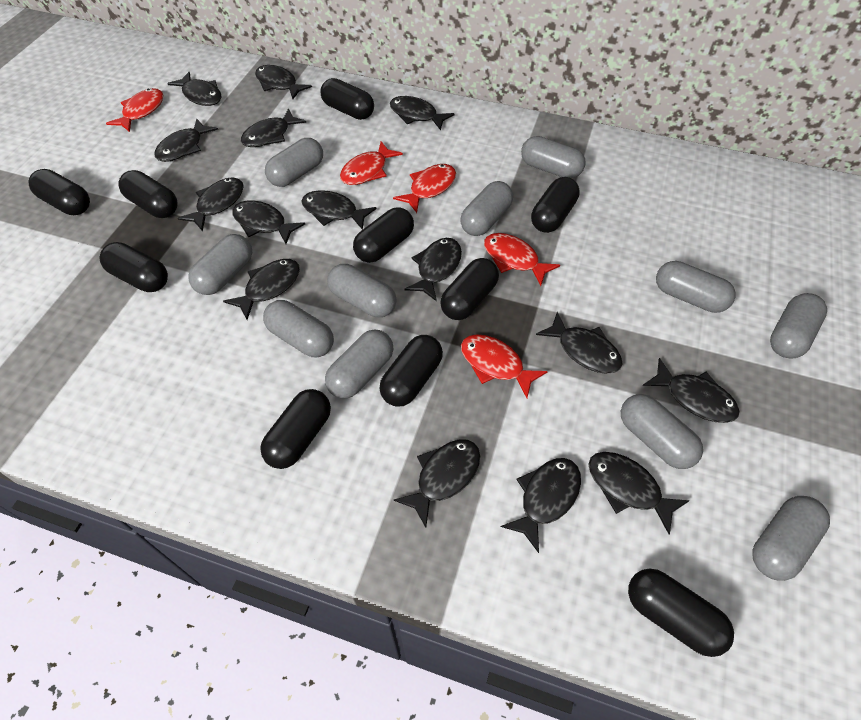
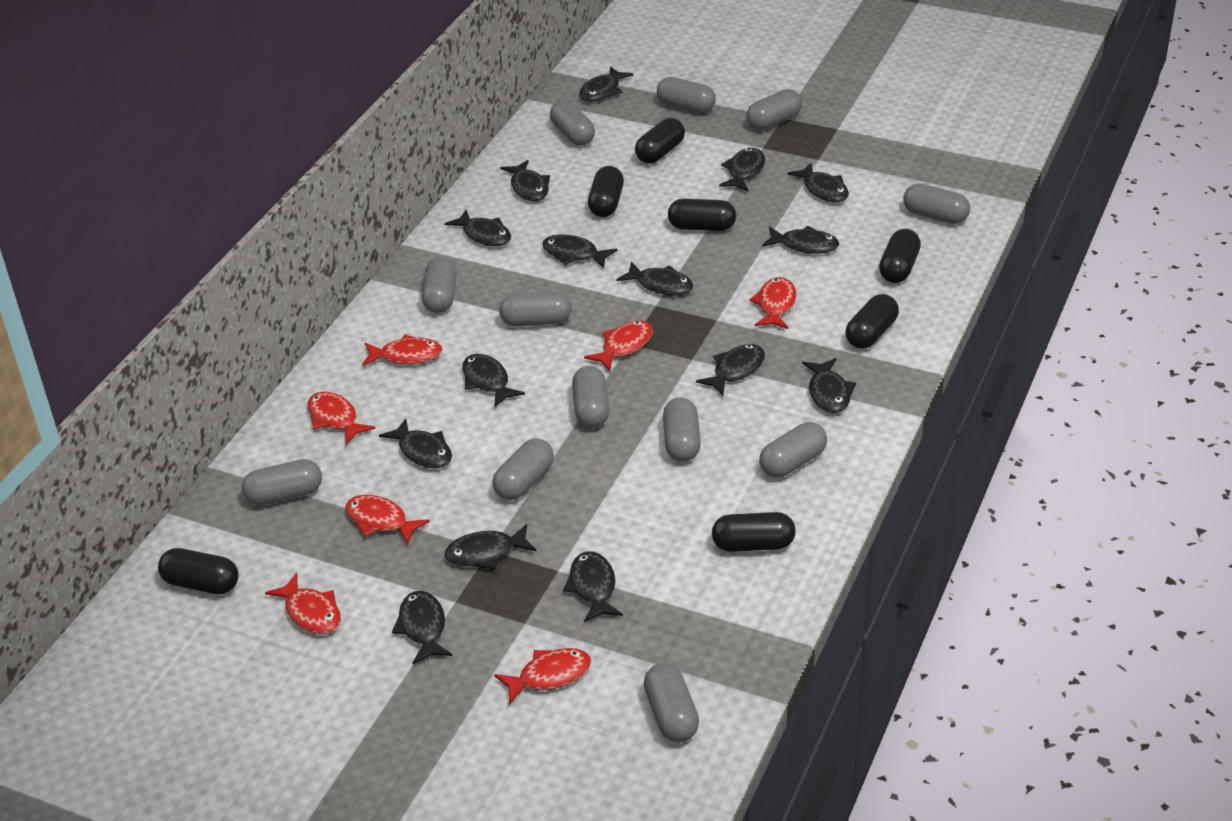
black capsule: 10 -> 7
grey capsule: 11 -> 12
red fish: 5 -> 7

